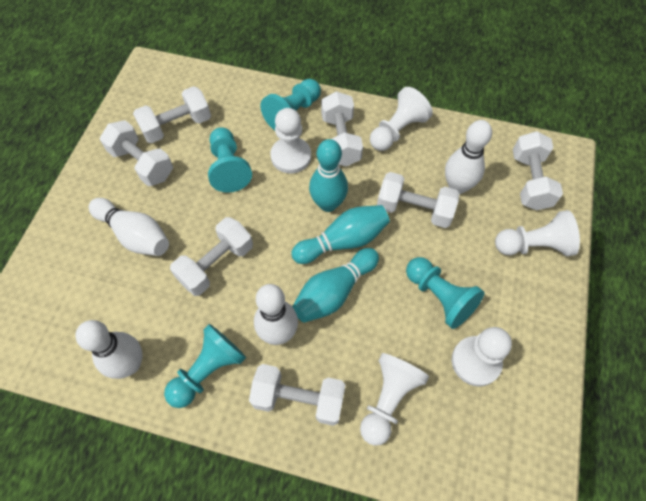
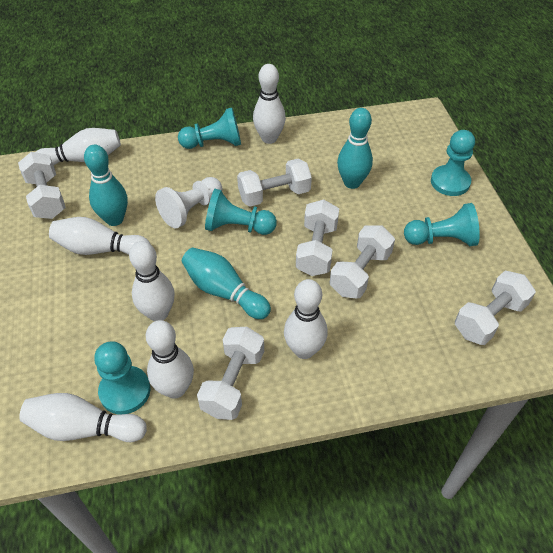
turquoise pawn: 4 -> 5
white bowling pin: 4 -> 7
white dumbbell: 7 -> 6
white pawn: 5 -> 1

